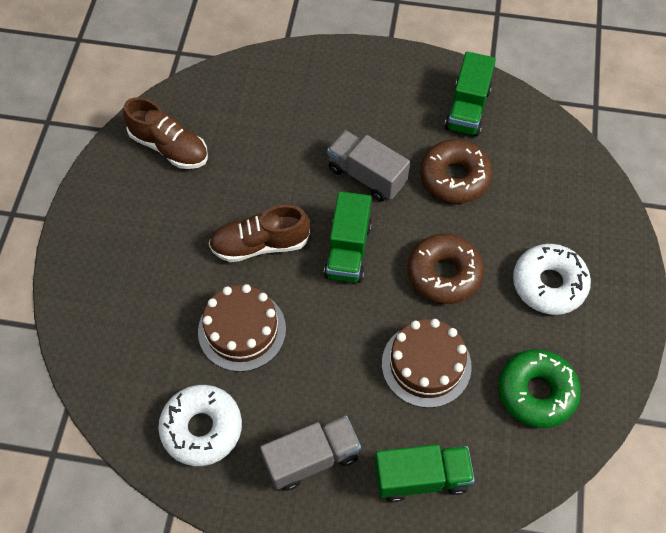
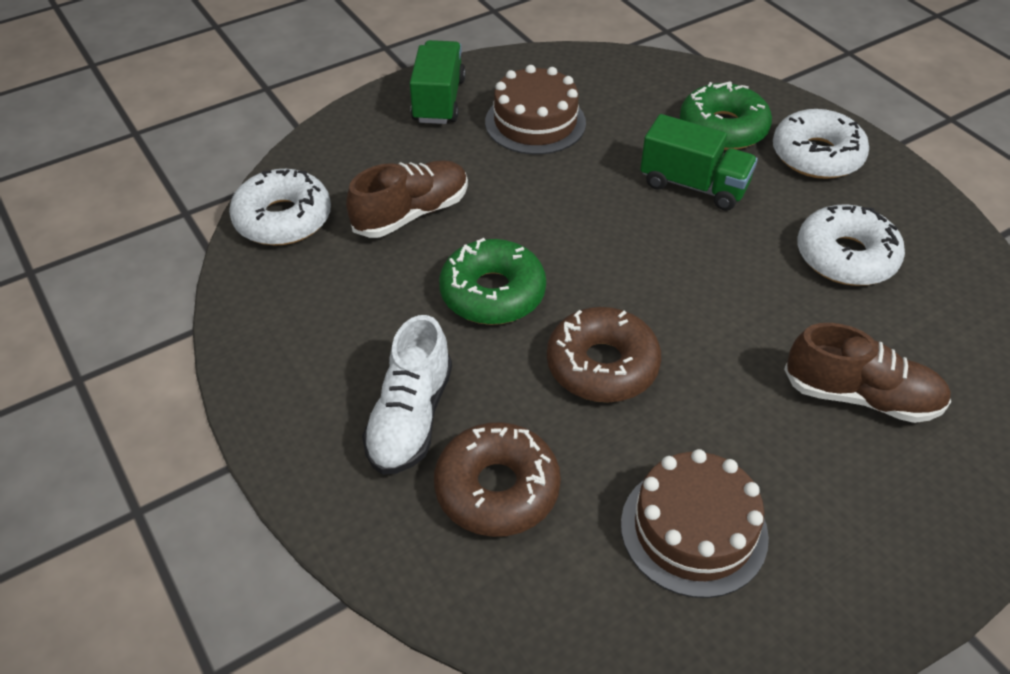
green donut: 1 -> 2
green truck: 3 -> 2
grey truck: 2 -> 0
white donut: 2 -> 3
white shoe: 0 -> 1

